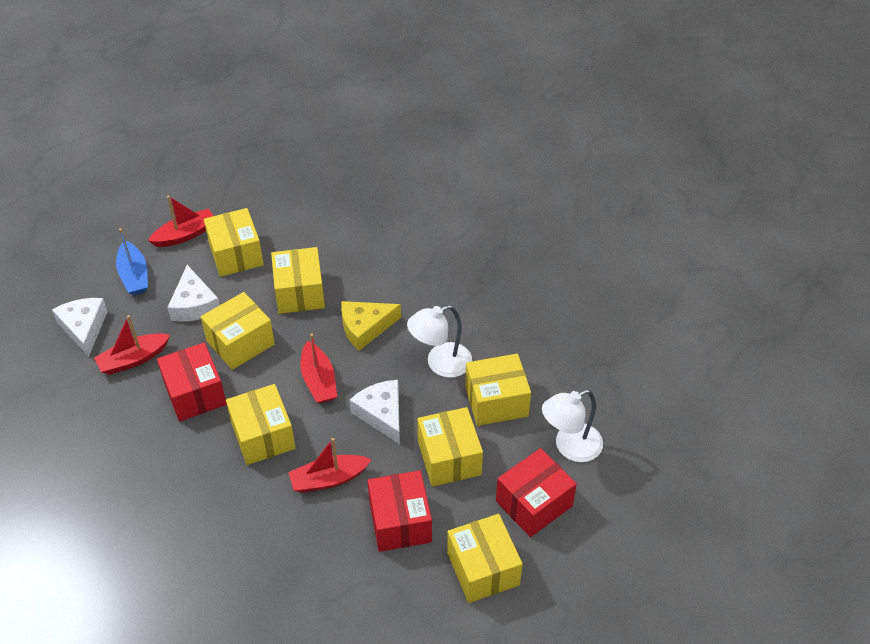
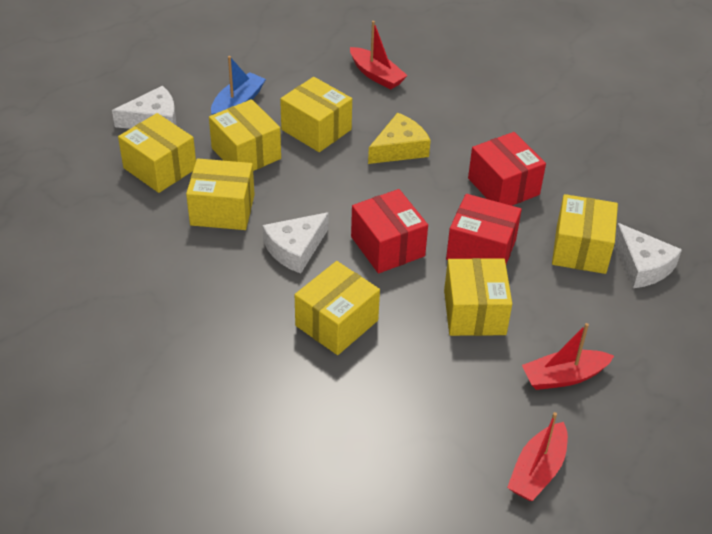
red boat: 4 -> 3
white lamp: 2 -> 0

